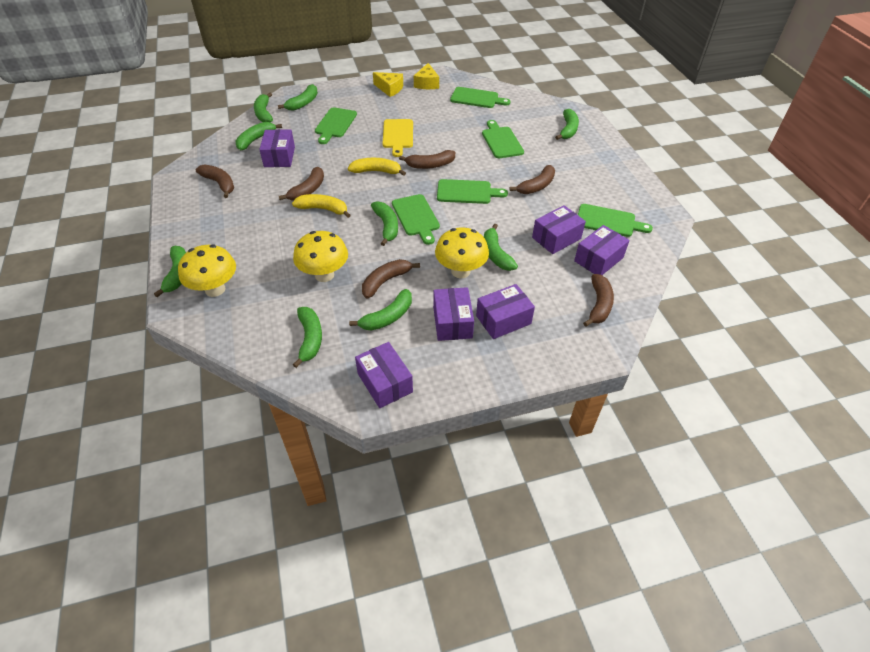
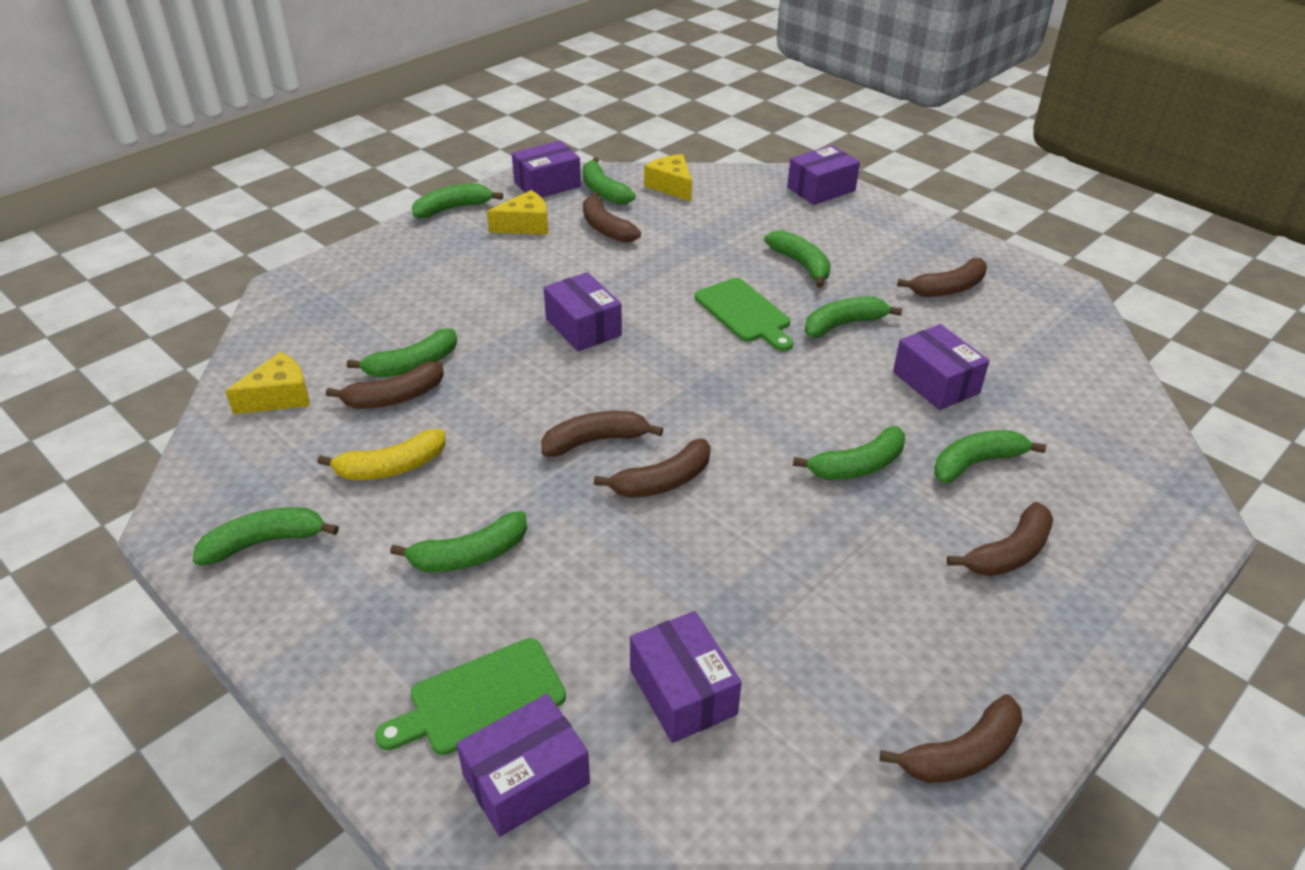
brown banana: 6 -> 7
green cutting board: 6 -> 2
yellow banana: 2 -> 1
yellow cheese: 2 -> 3
yellow cutting board: 1 -> 0
yellow mushroom: 3 -> 0

